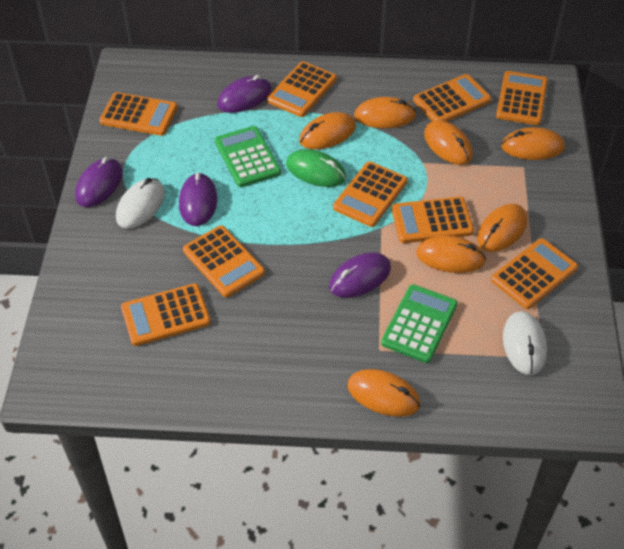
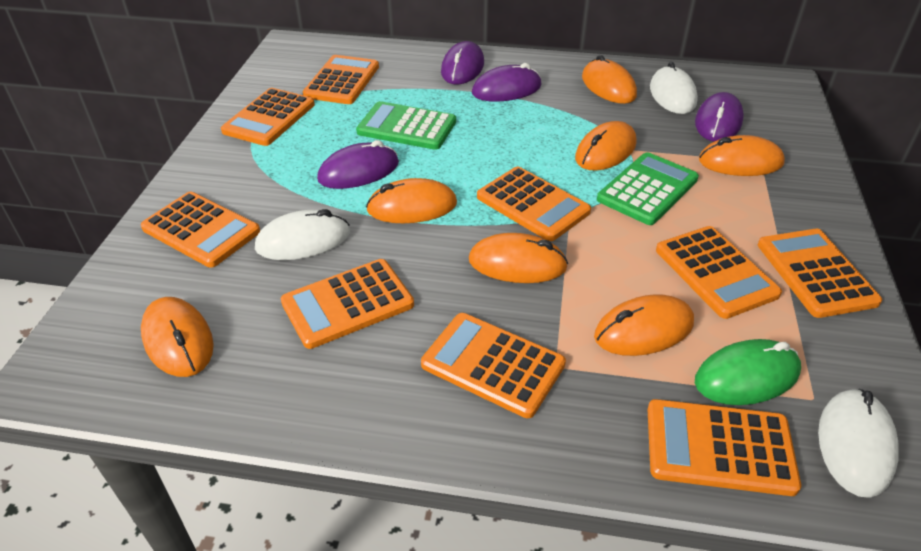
white mouse: 2 -> 3

